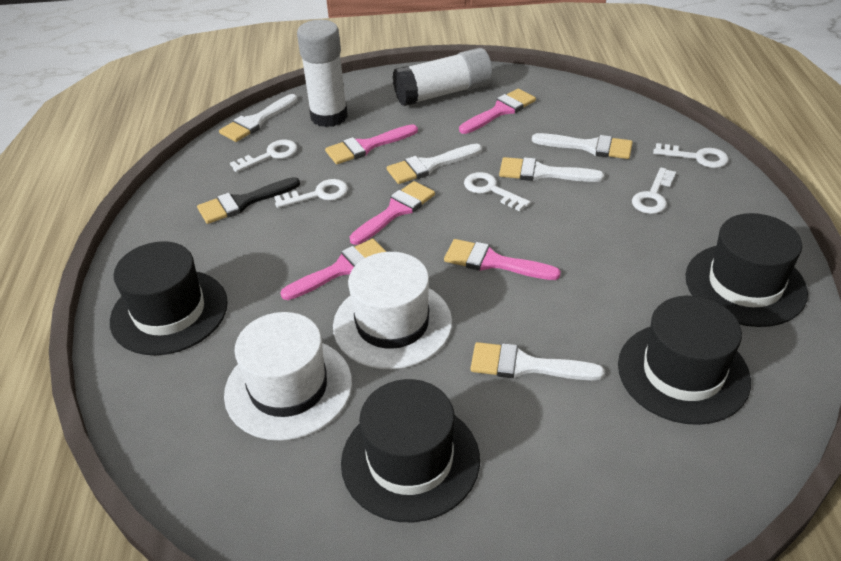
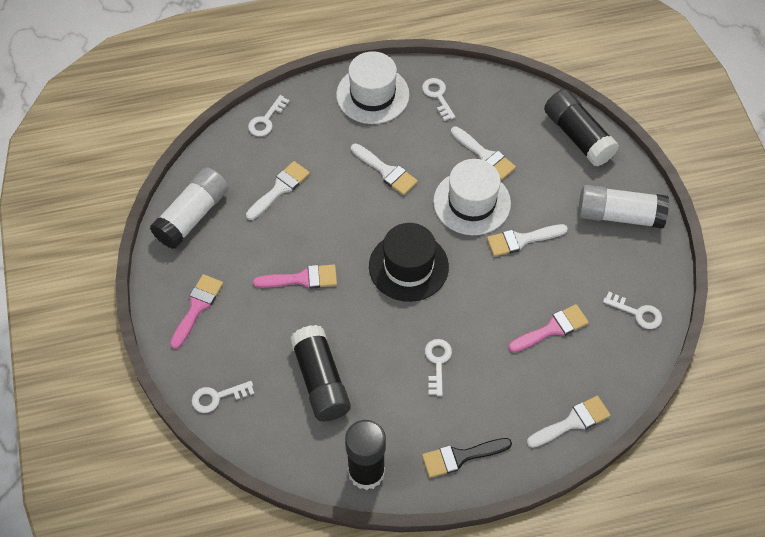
black glue stick: 0 -> 3
black hat: 4 -> 1
pink brush: 5 -> 3

